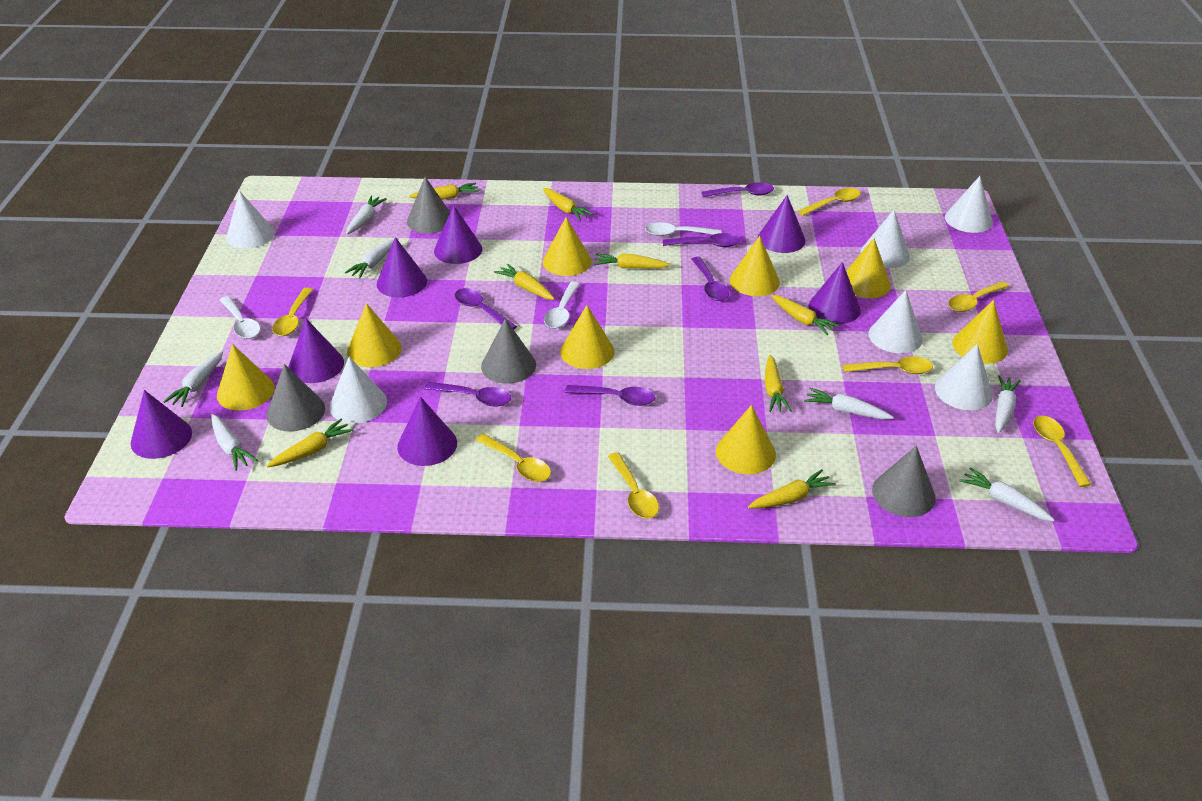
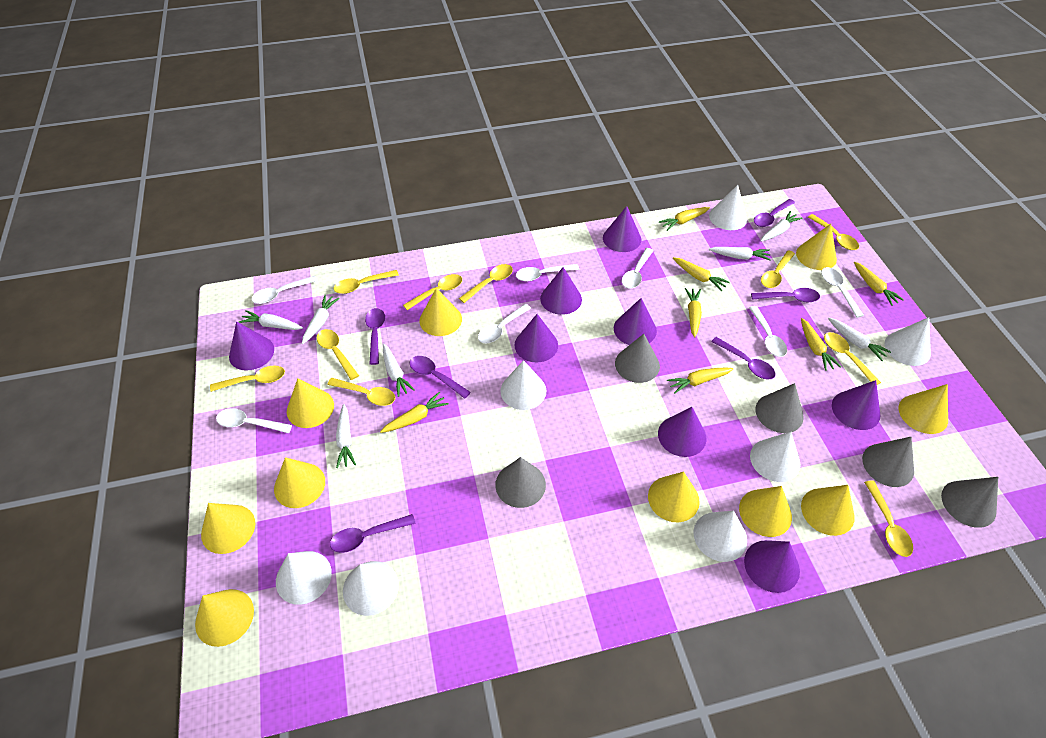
grey cone: 4 -> 5
purple cone: 7 -> 8
white cone: 6 -> 7
white spoon: 3 -> 7
yellow carrot: 8 -> 7
yellow cone: 8 -> 10
yellow spoon: 7 -> 10

